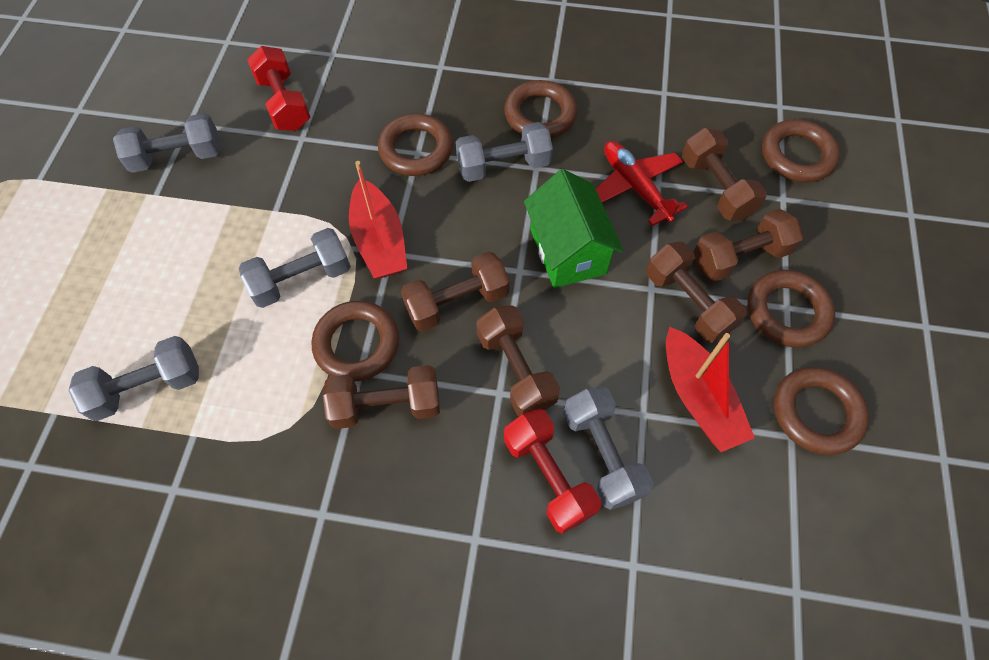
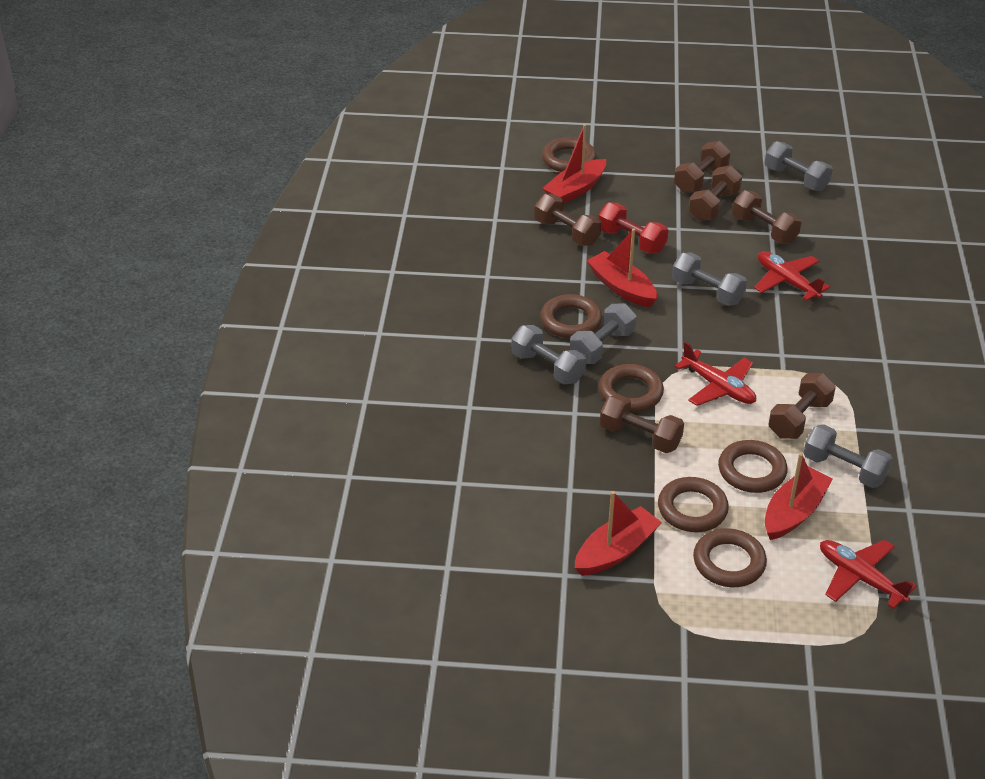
green house: 1 -> 0
red boat: 2 -> 4
red dumbbell: 2 -> 1
red plane: 1 -> 3

